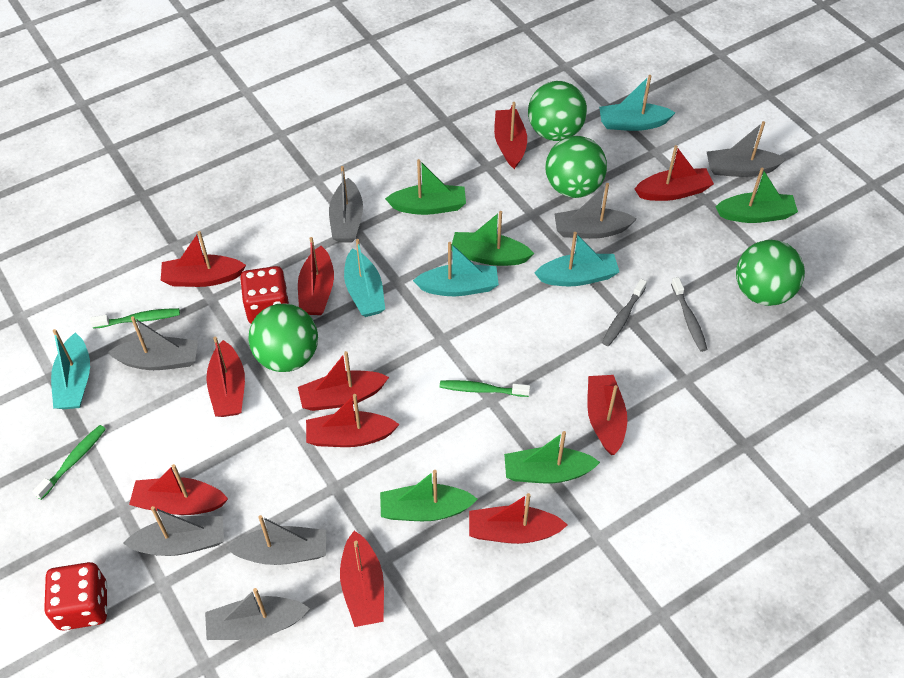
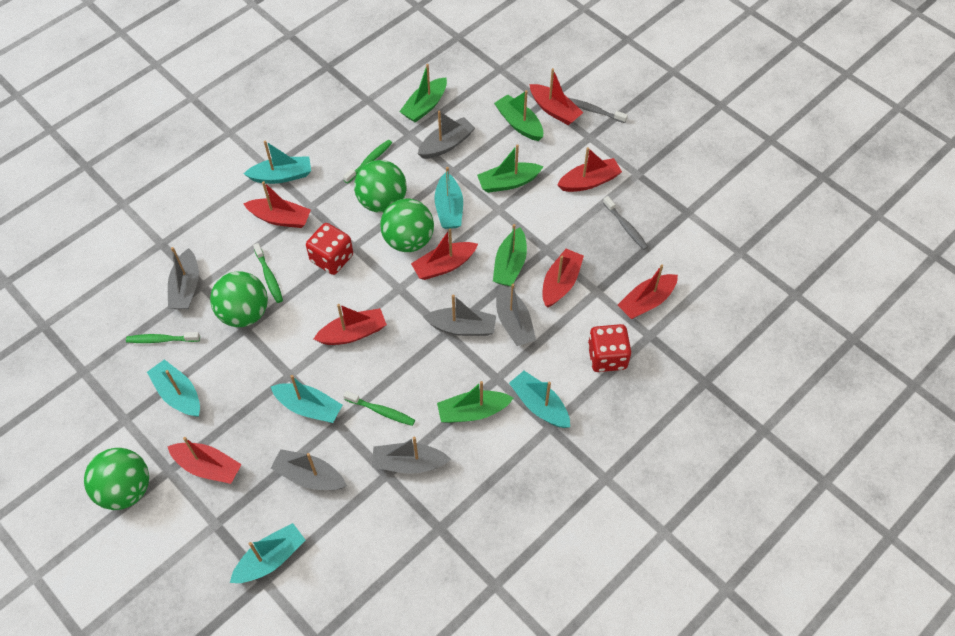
green toothbrush: 3 -> 4
grey boat: 7 -> 6
red boat: 11 -> 8
turquoise boat: 5 -> 6

